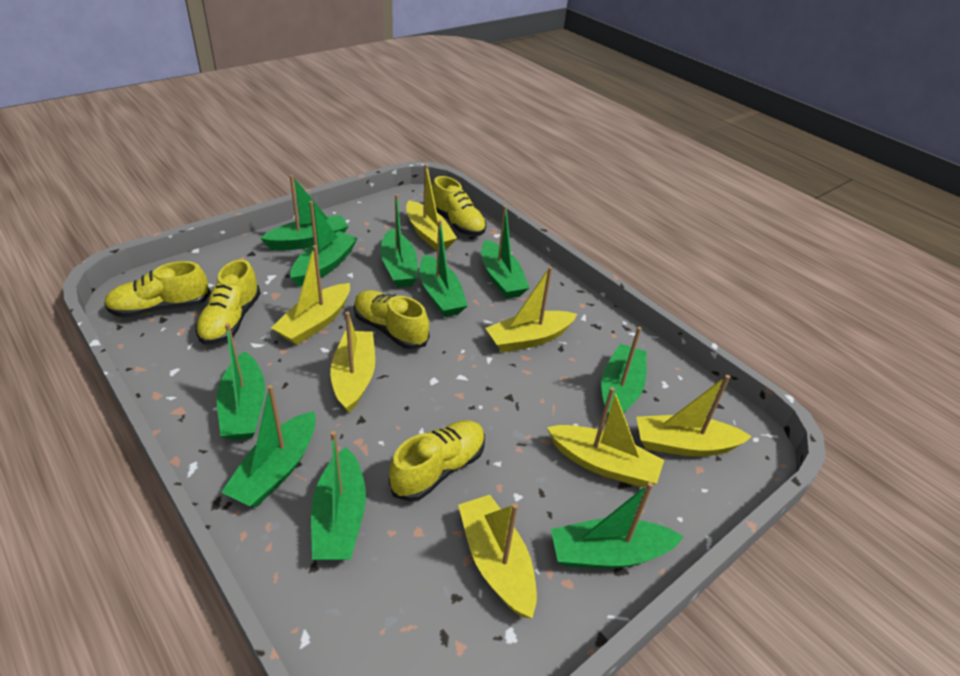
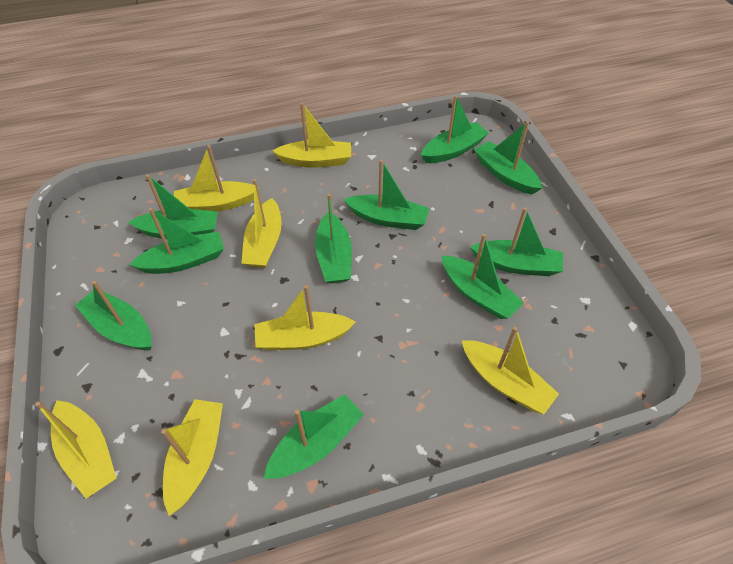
yellow shoe: 5 -> 0

